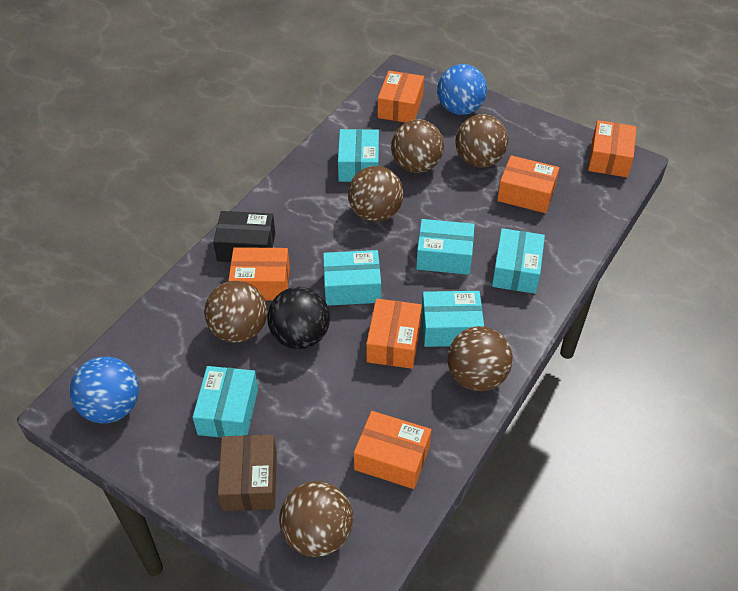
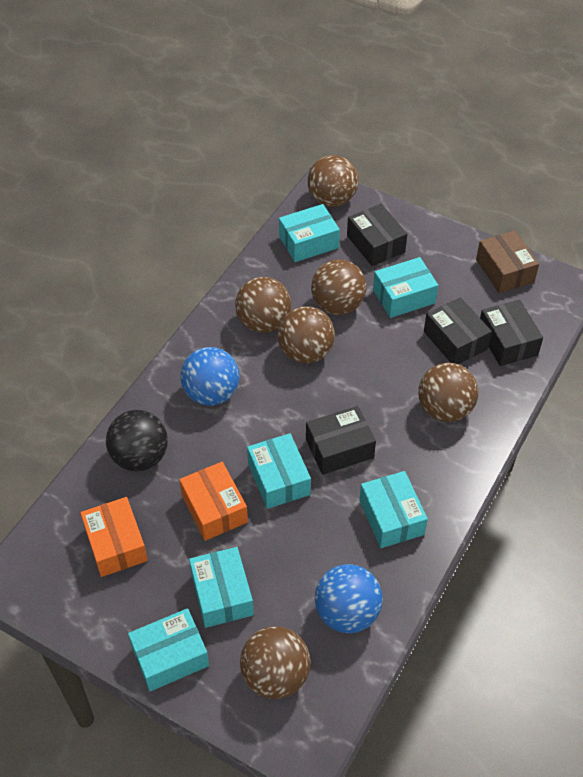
black box: 1 -> 4
orange box: 6 -> 2

